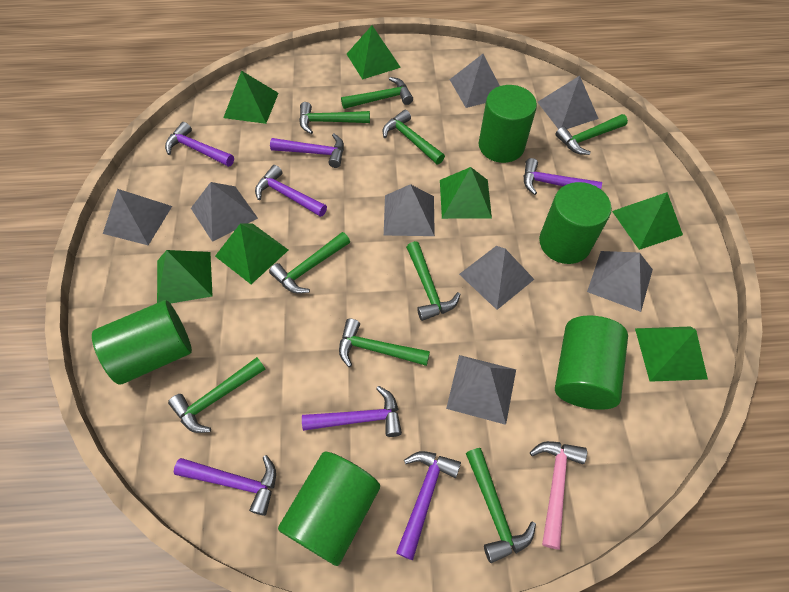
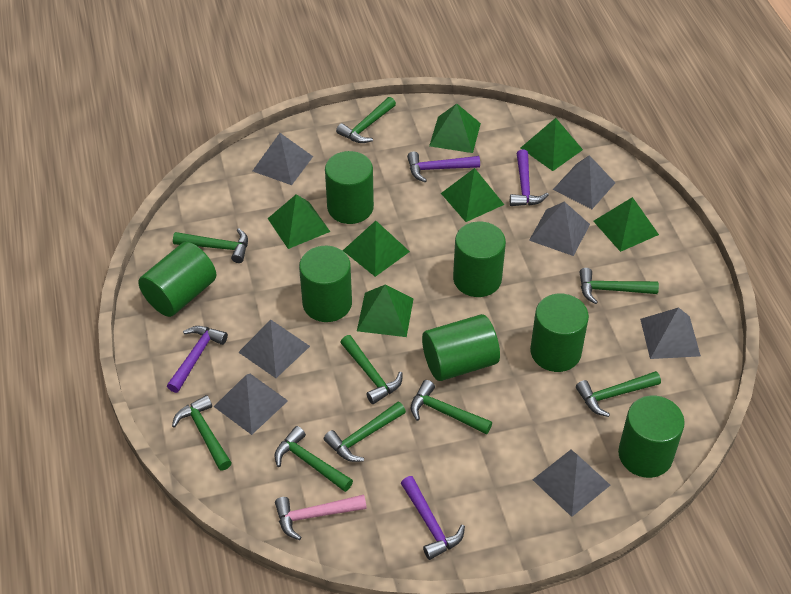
green cylinder: 5 -> 7
grey pyramid: 8 -> 7
purple hammer: 7 -> 4

